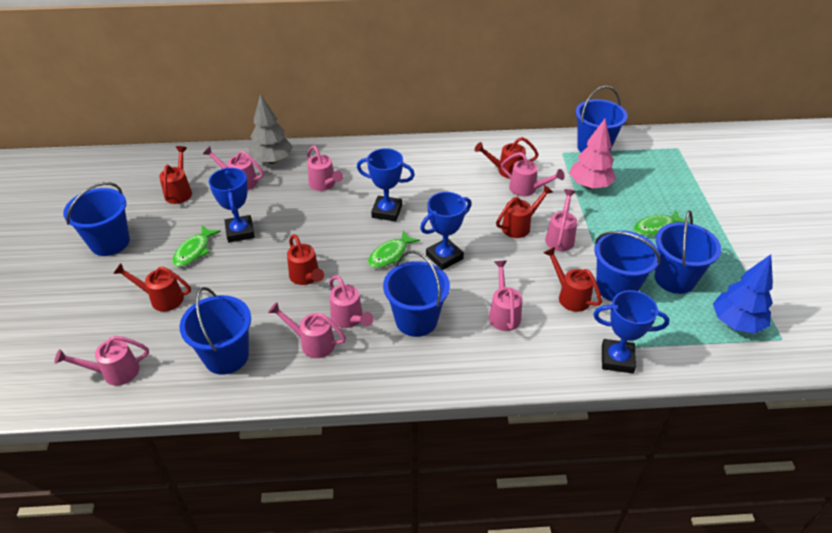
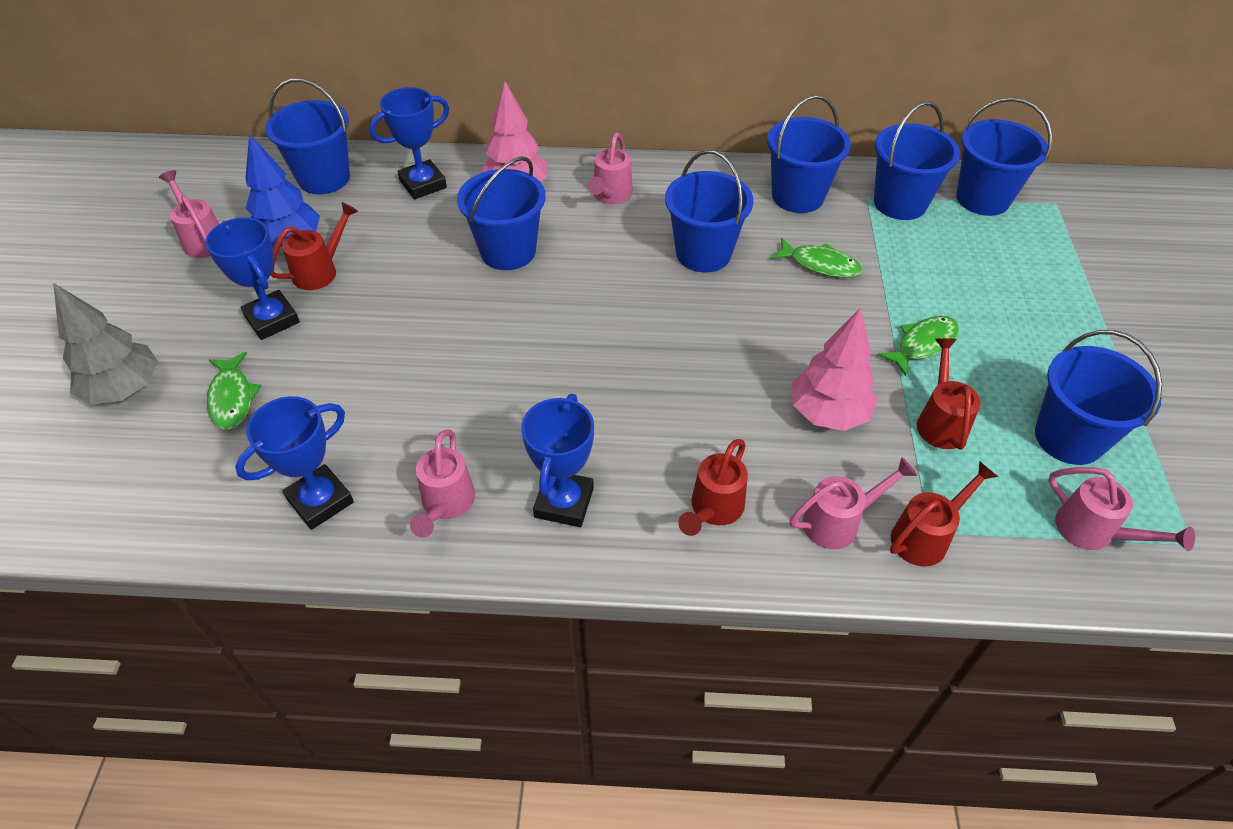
blue bucket: 6 -> 7
pink tree: 1 -> 2
pink watering can: 8 -> 5
red watering can: 6 -> 4

